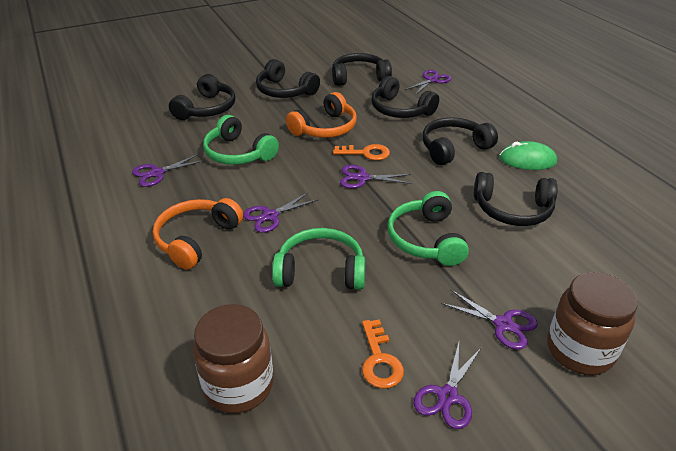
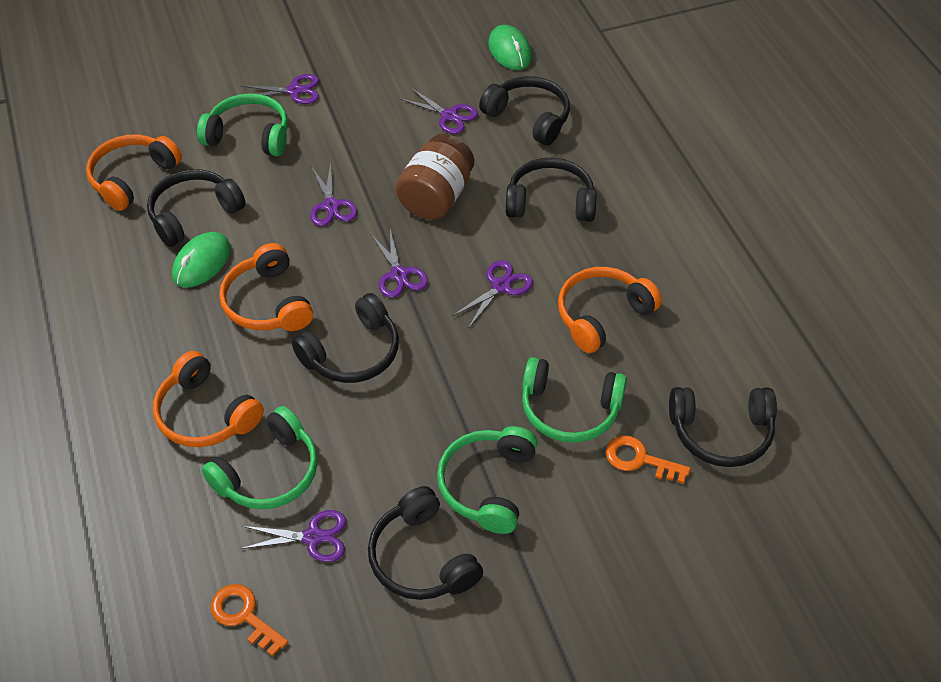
brown jar: 2 -> 1
green headphones: 3 -> 4
green mouse: 1 -> 2
orange headphones: 2 -> 4

